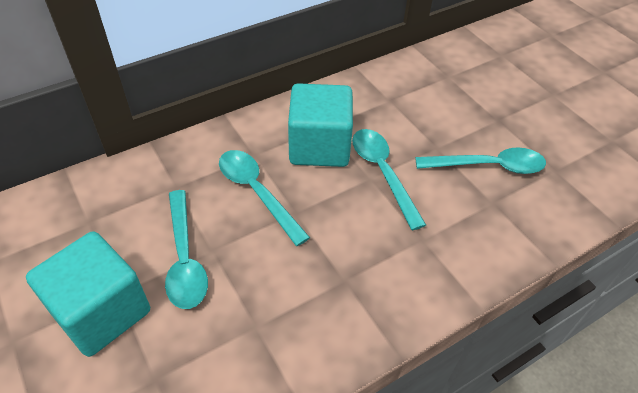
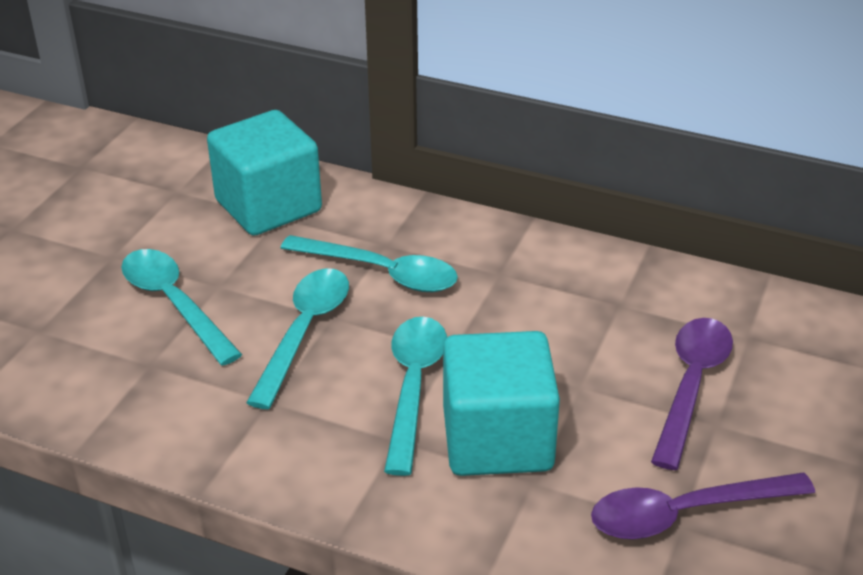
purple spoon: 0 -> 2

